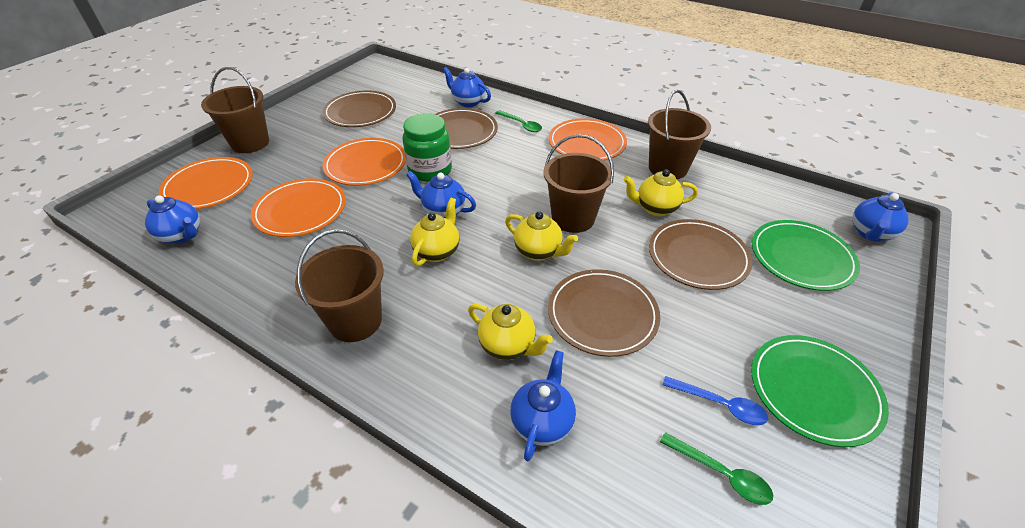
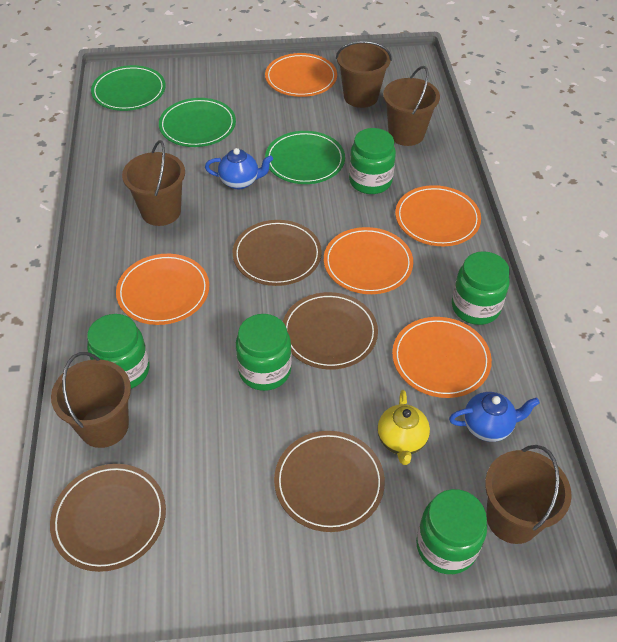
blue spoon: 1 -> 0
blue teapot: 5 -> 2
brown bucket: 4 -> 5
green jar: 1 -> 5
green plate: 2 -> 3
green spoon: 2 -> 0
orange plate: 4 -> 5
yellow teapot: 4 -> 1

